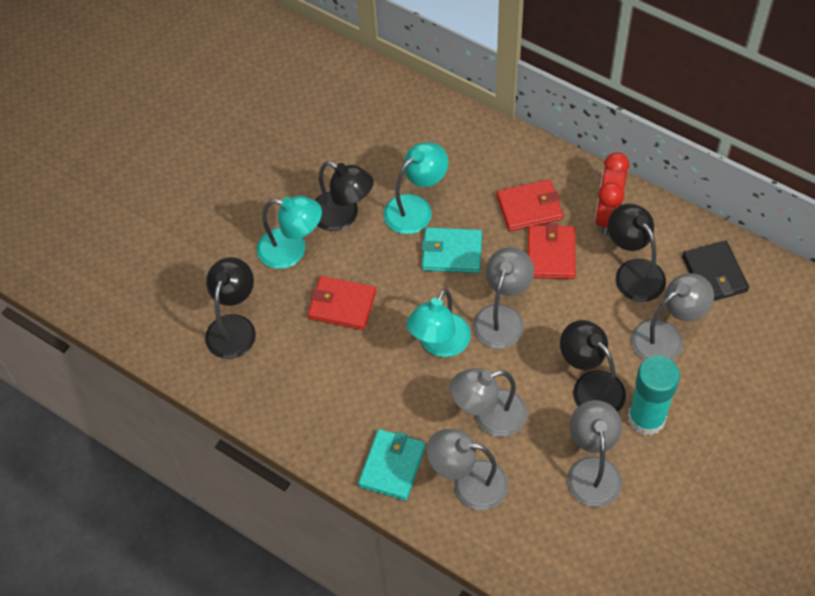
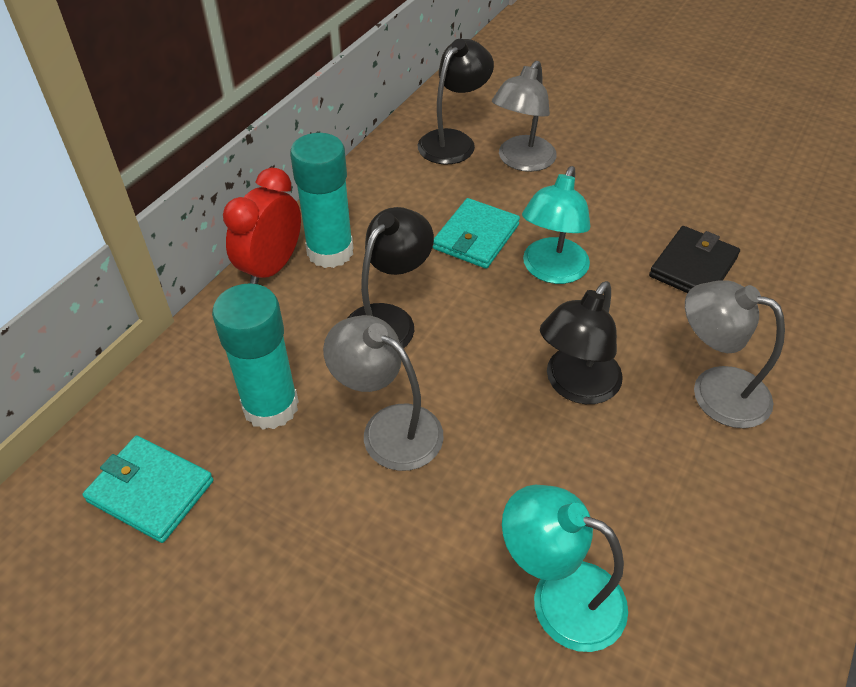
black lamp: 4 -> 3
grey lamp: 5 -> 3
red wallet: 3 -> 0
turquoise glue stick: 1 -> 2
turquoise lamp: 3 -> 2

